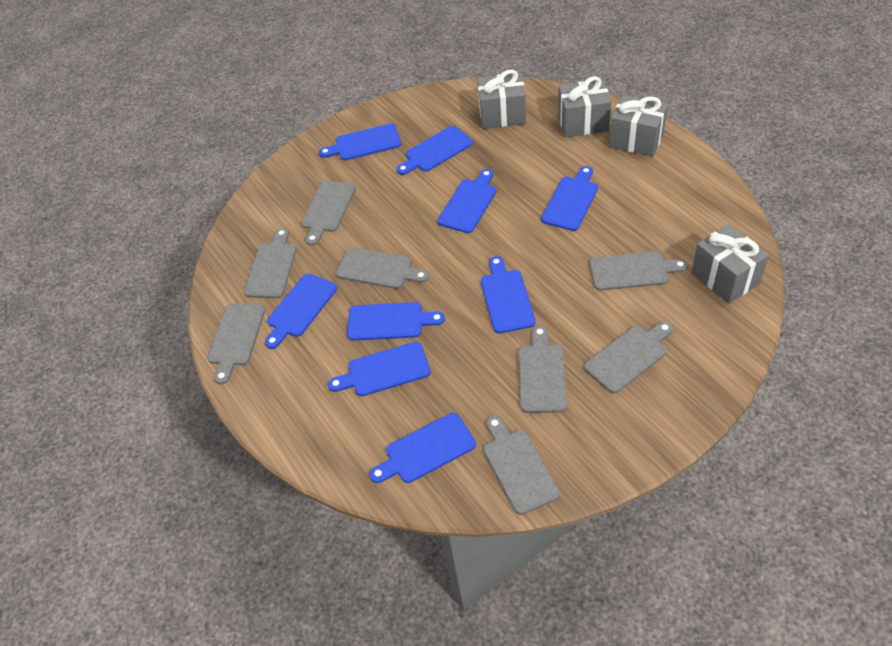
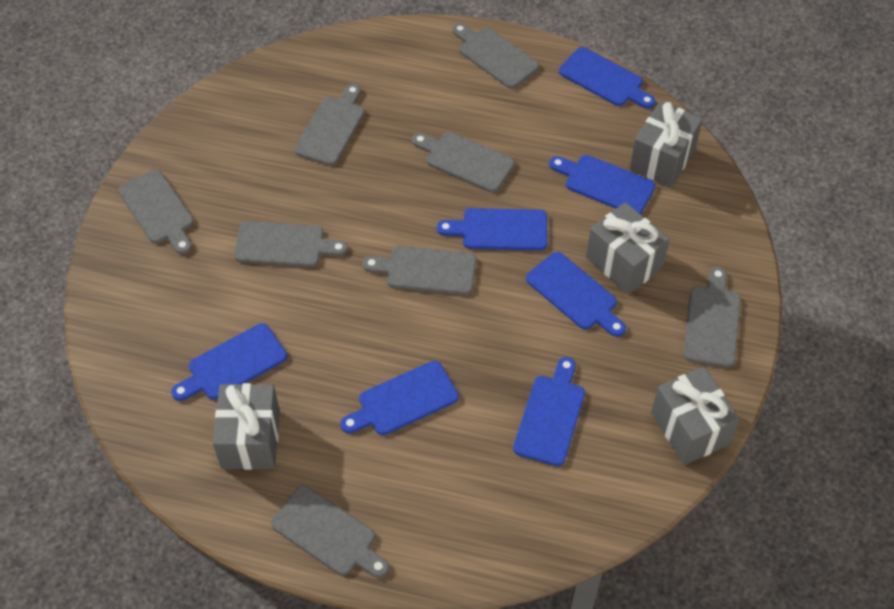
blue cutting board: 9 -> 7

